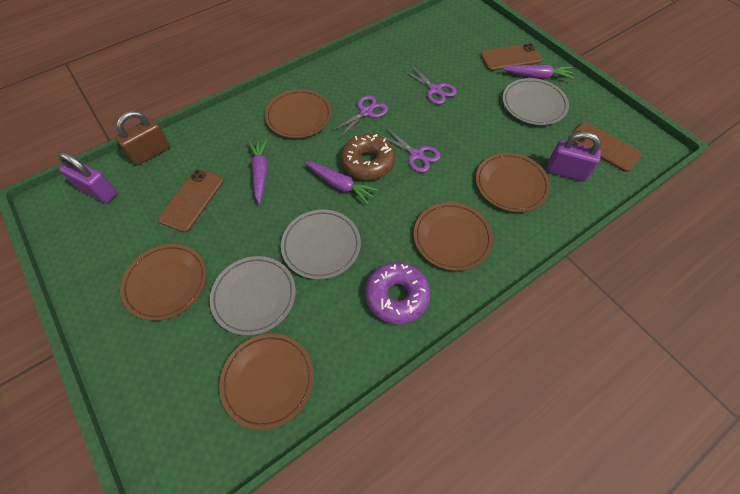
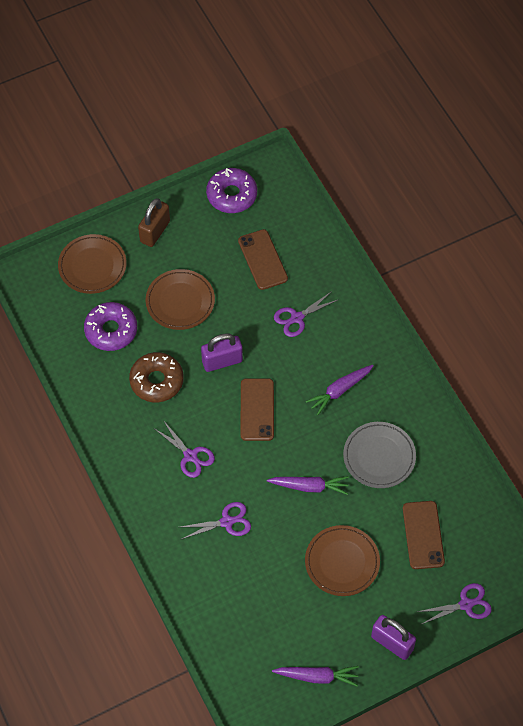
brown plate: 5 -> 3
grey plate: 3 -> 1
purple donut: 1 -> 2
purple scissors: 3 -> 4

